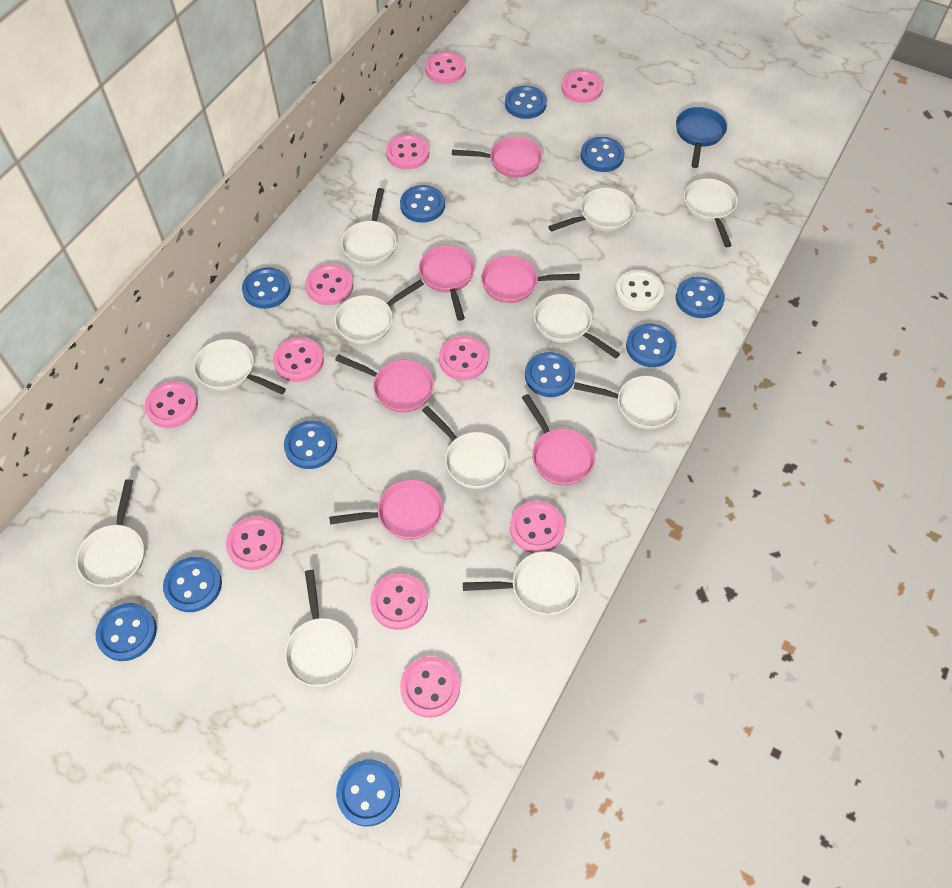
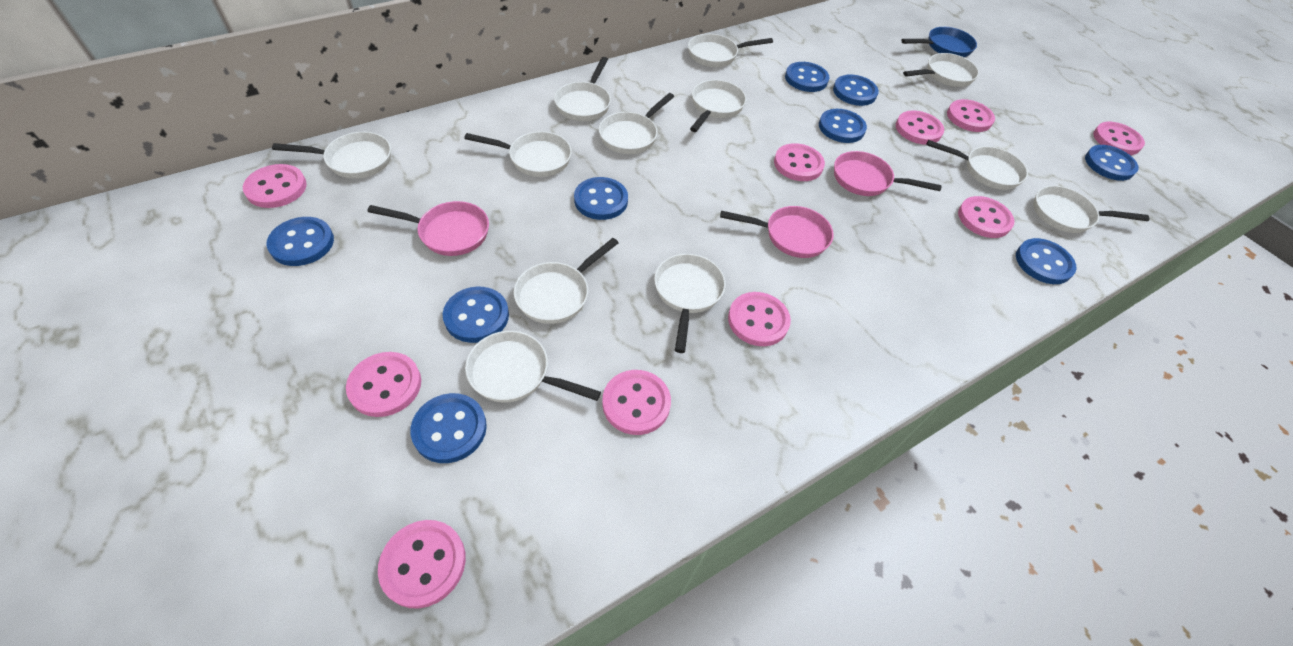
blue button: 11 -> 9
pink button: 11 -> 10
pink pan: 6 -> 3
white button: 1 -> 0
white pan: 11 -> 12

